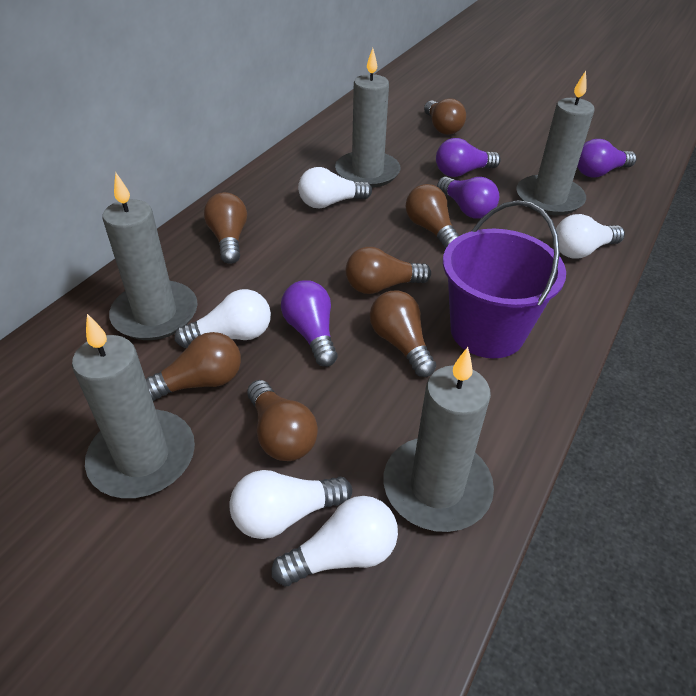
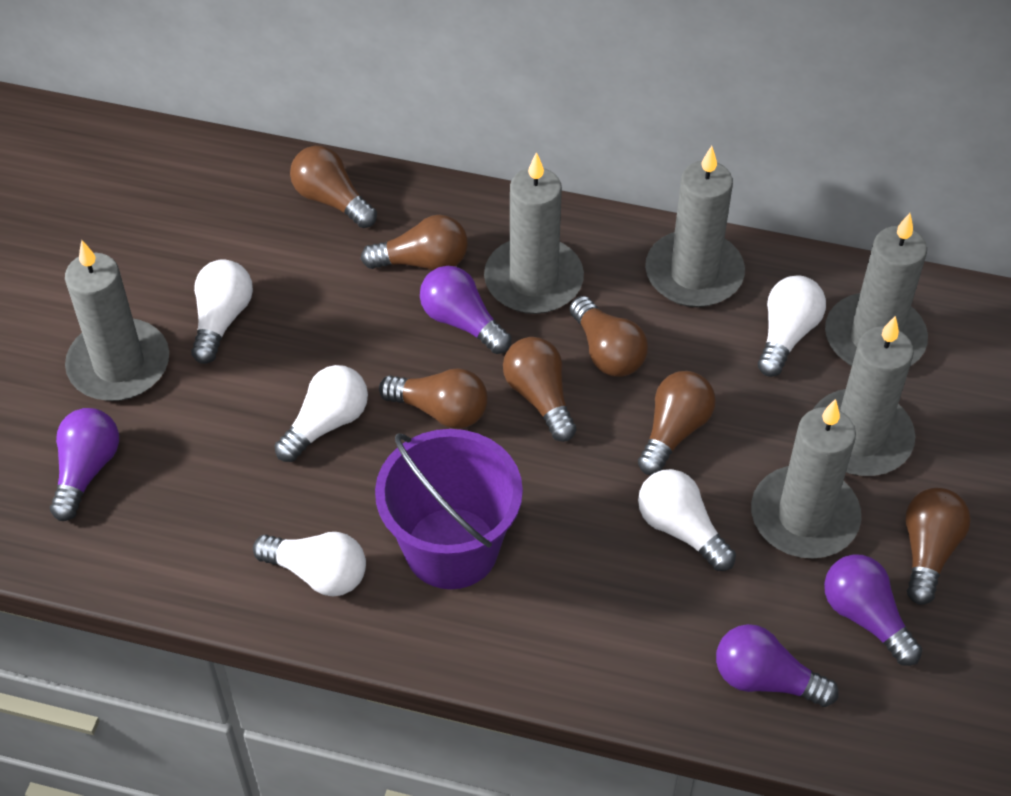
grey candle: 5 -> 6

